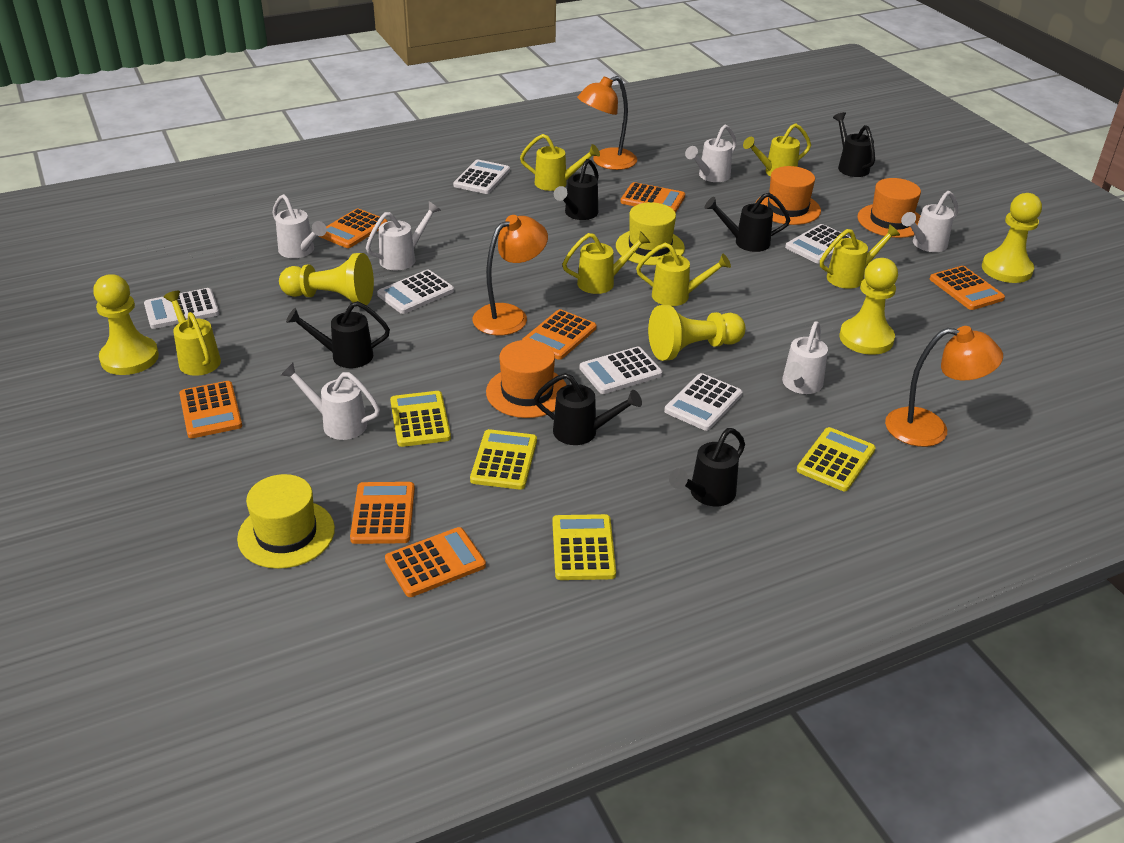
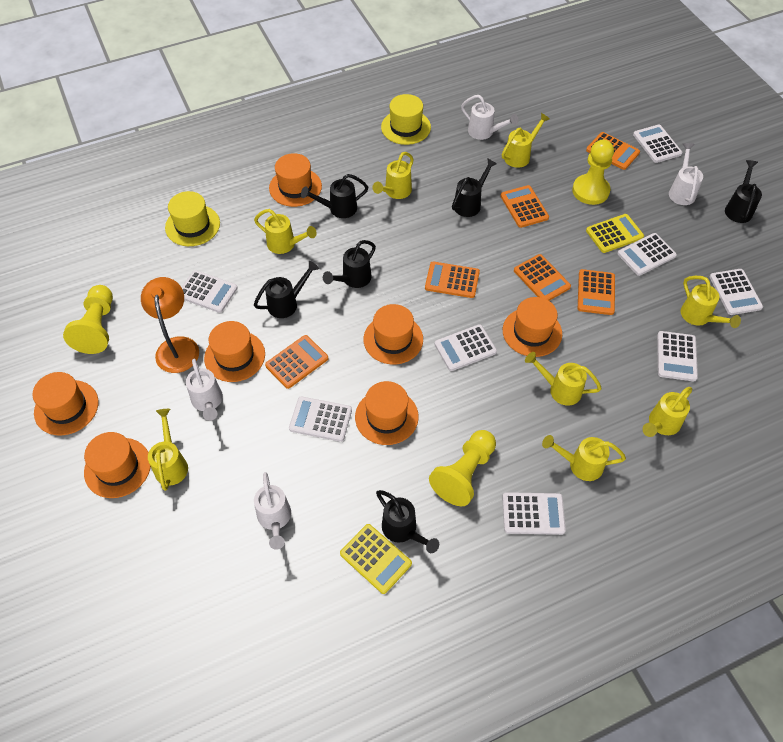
orange calculator: 7 -> 6
orange hat: 3 -> 7
orange lamp: 3 -> 1
white calculator: 6 -> 8
white watering can: 6 -> 4
yellow calculator: 4 -> 2
yellow pawn: 5 -> 3
yellow watering can: 6 -> 8

